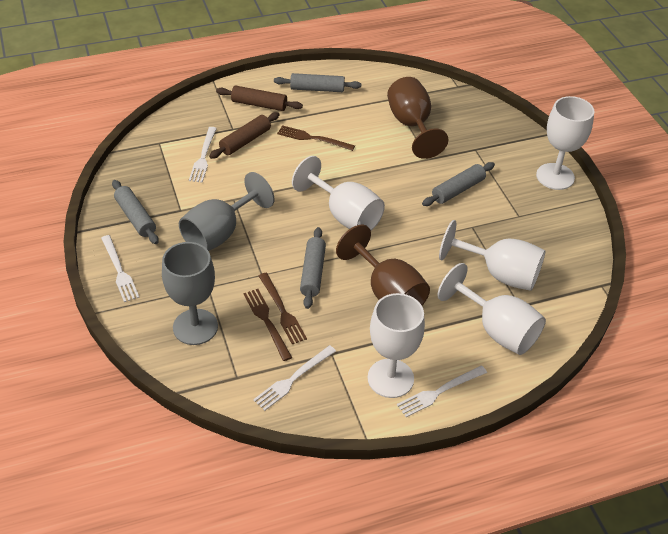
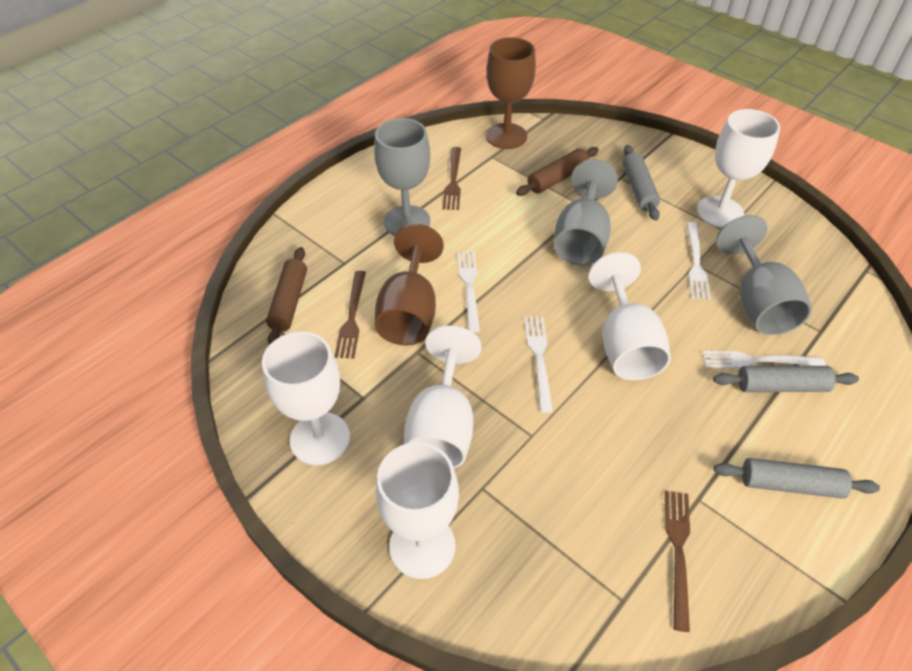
grey goblet: 2 -> 3
grey rolling pin: 4 -> 3

